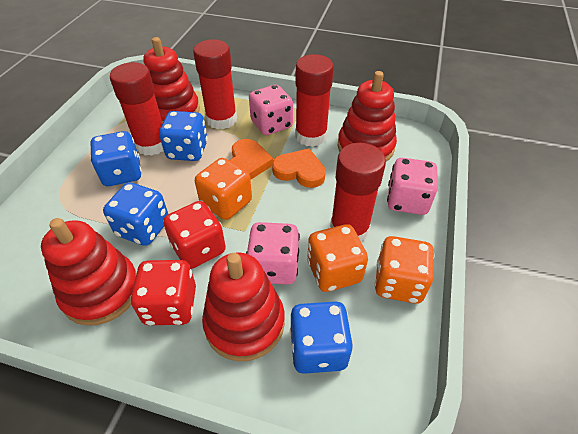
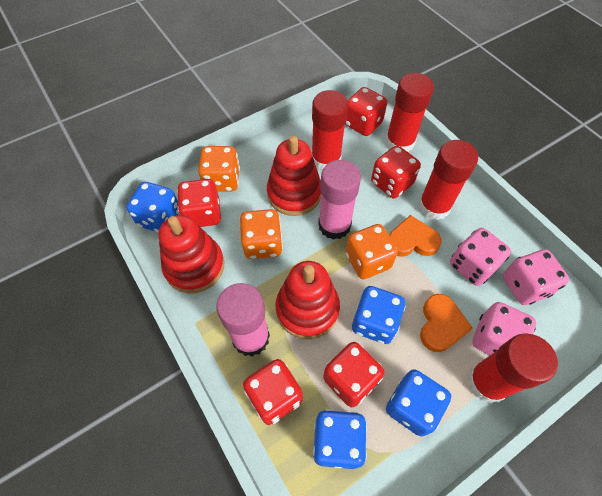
pink glue stick: 0 -> 2
red dice: 2 -> 5
red stacking toy: 4 -> 3

